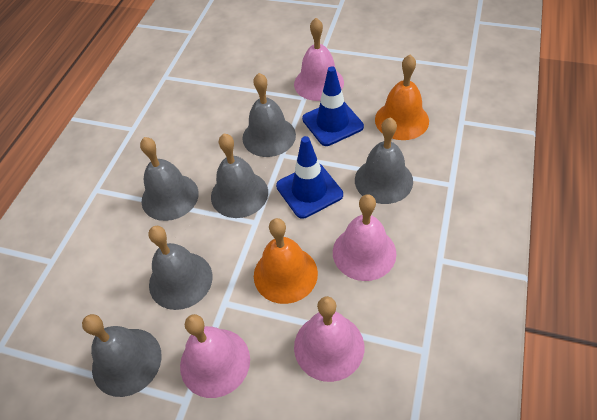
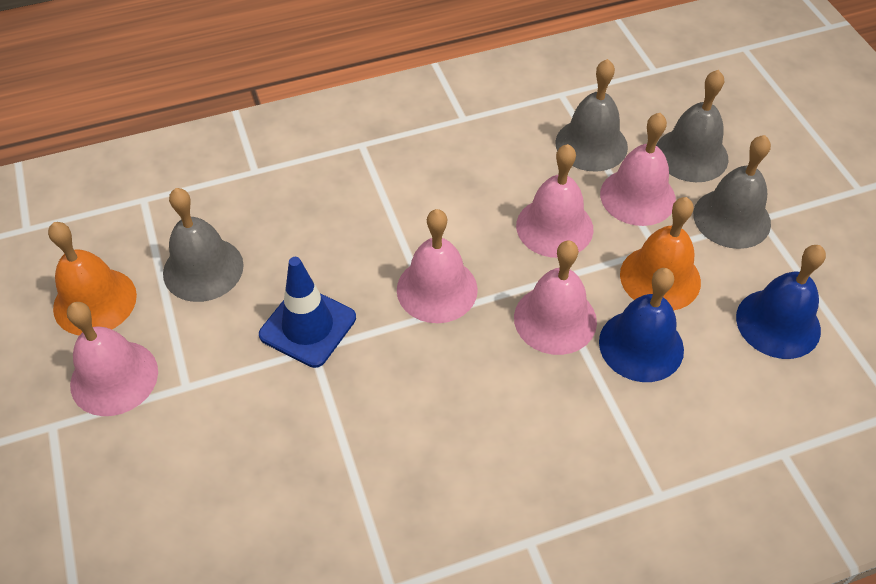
blue bell: 0 -> 2
blue traffic cone: 2 -> 1
grey bell: 6 -> 4
pink bell: 4 -> 5

